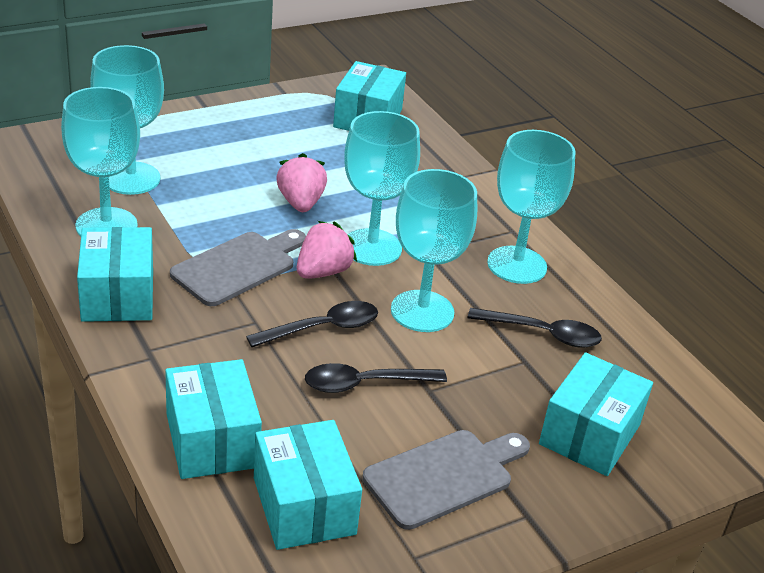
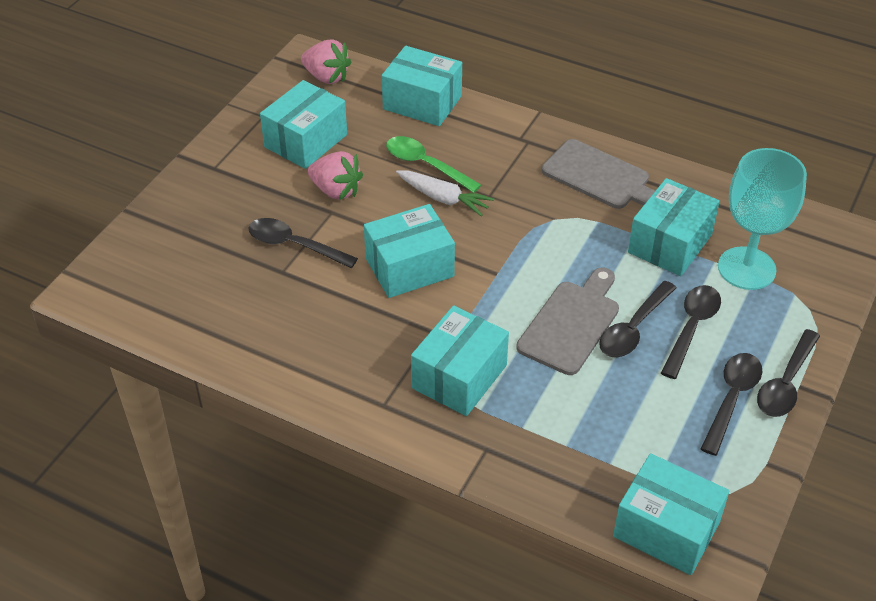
black spoon: 3 -> 5
green spoon: 0 -> 1
turquoise box: 5 -> 6
turquoise goblet: 5 -> 1
white carrot: 0 -> 1

